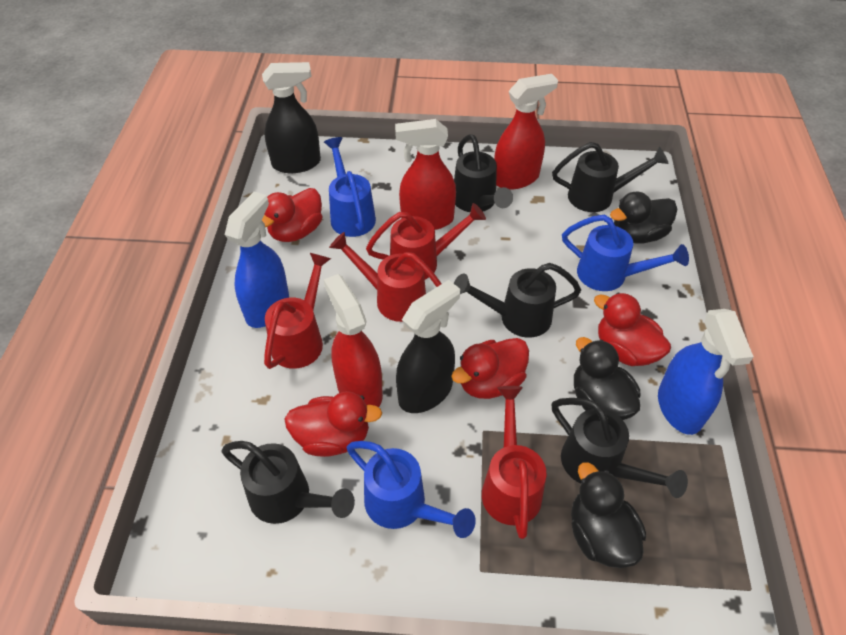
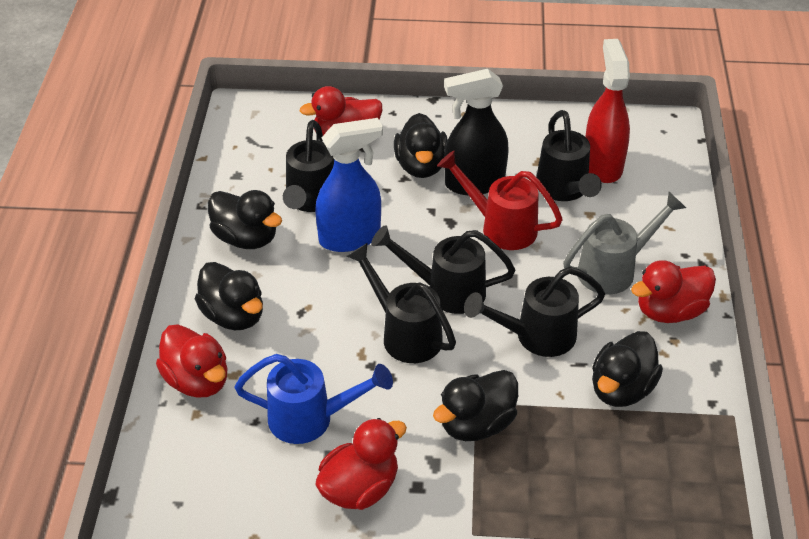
black duck: 3 -> 5
black spray bottle: 2 -> 1
blue spray bottle: 2 -> 1
blue watering can: 3 -> 1
grey watering can: 0 -> 1
red spray bottle: 3 -> 1
red watering can: 4 -> 1

